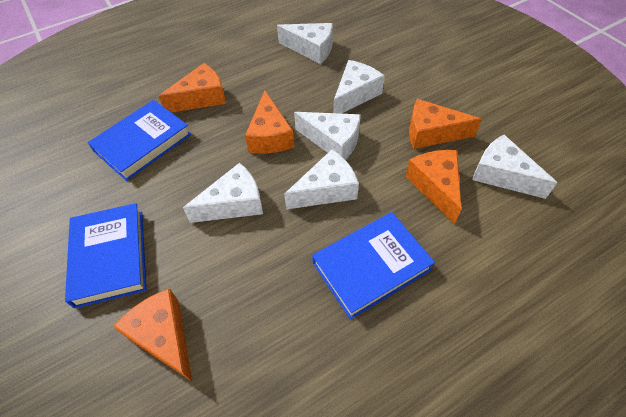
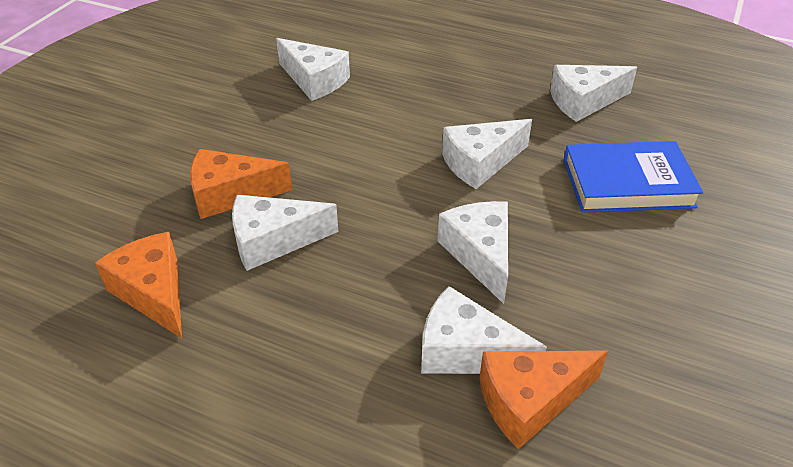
blue book: 3 -> 1
orange cheese: 5 -> 3

